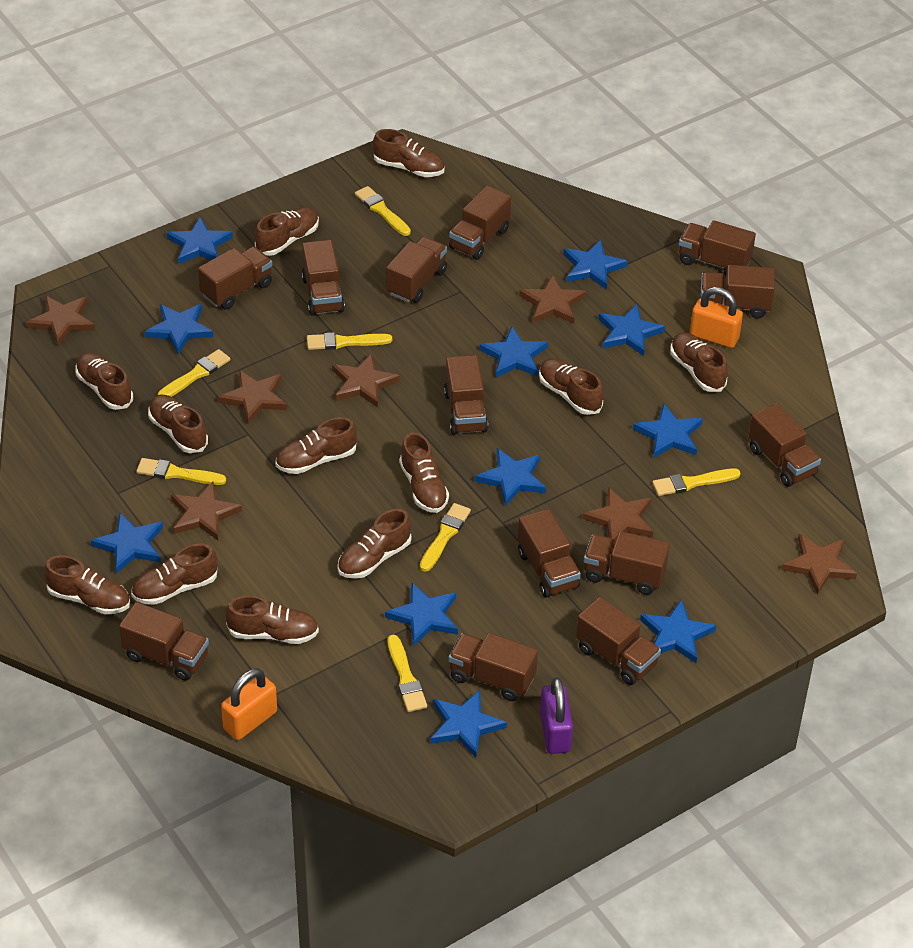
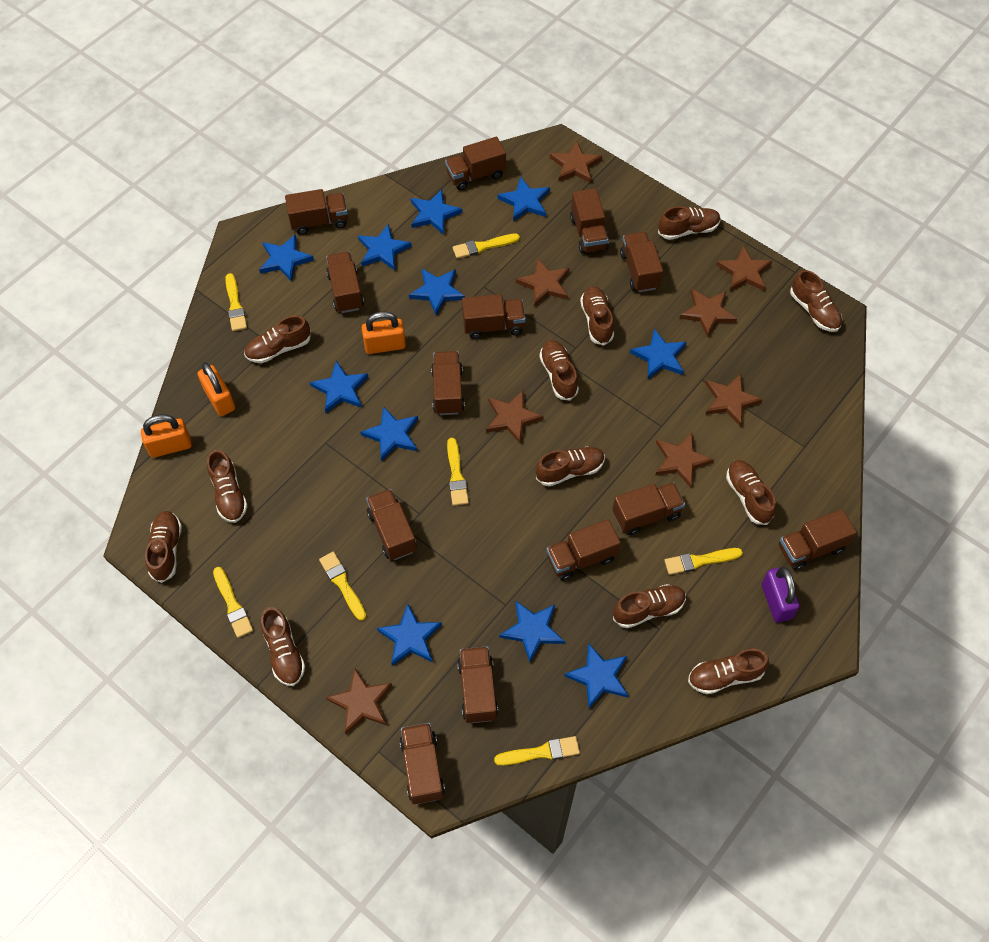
brown star: 7 -> 8
orange padlock: 2 -> 3

